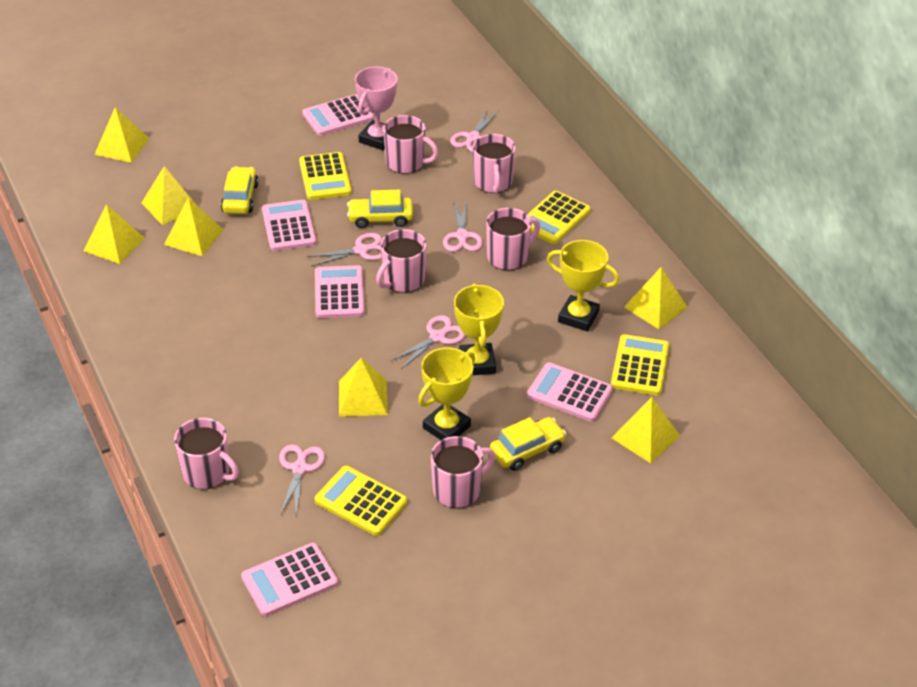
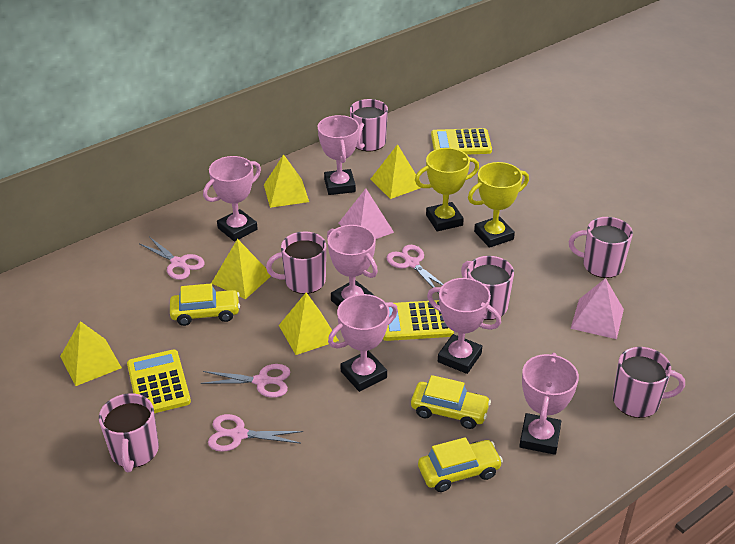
pink calculator: 5 -> 0
pink pyramid: 0 -> 2
pink scissors: 5 -> 4
pink trophy: 1 -> 6
yellow calculator: 4 -> 3
yellow pyramid: 7 -> 5
yellow trophy: 3 -> 2

